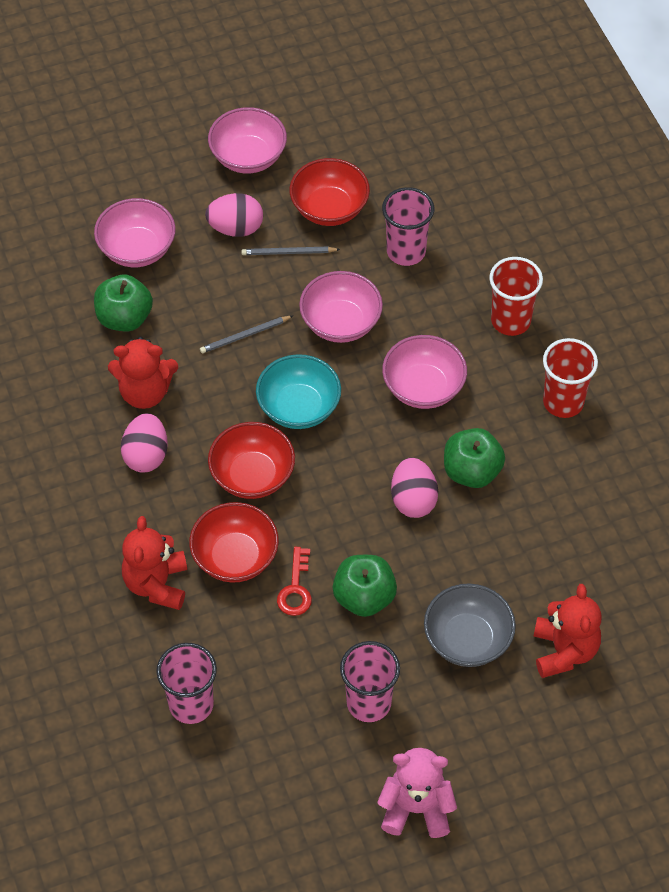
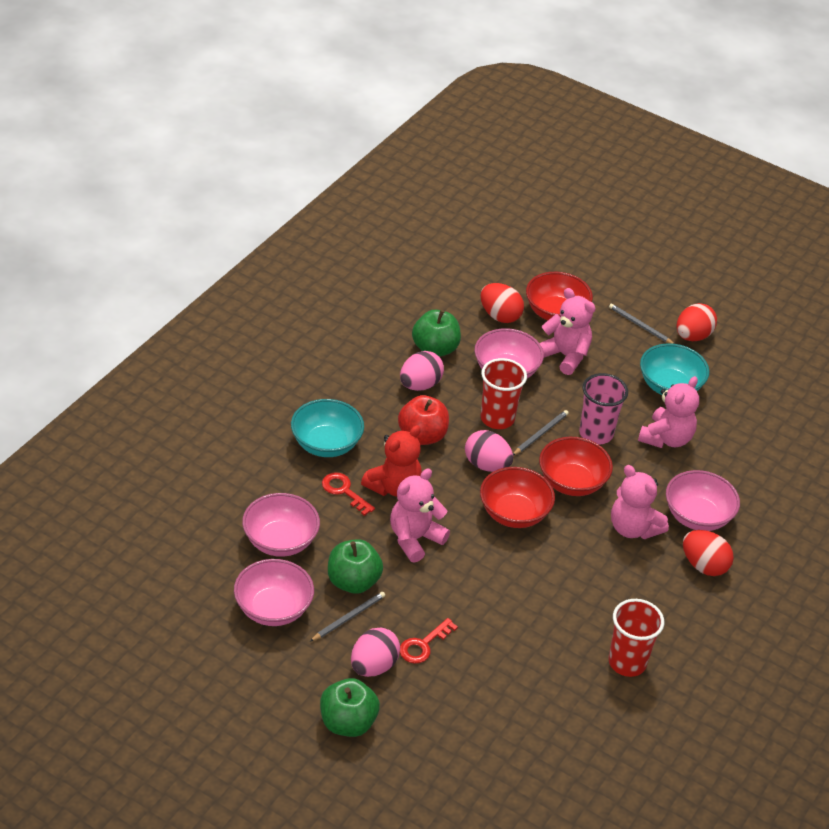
grey bowl: 1 -> 0
grey pencil: 2 -> 3
pink cup: 3 -> 1
pink teddy bear: 1 -> 4
red apple: 0 -> 1
red egg: 0 -> 3
red key: 1 -> 2
red teddy bear: 3 -> 1
turquoise bowl: 1 -> 2

